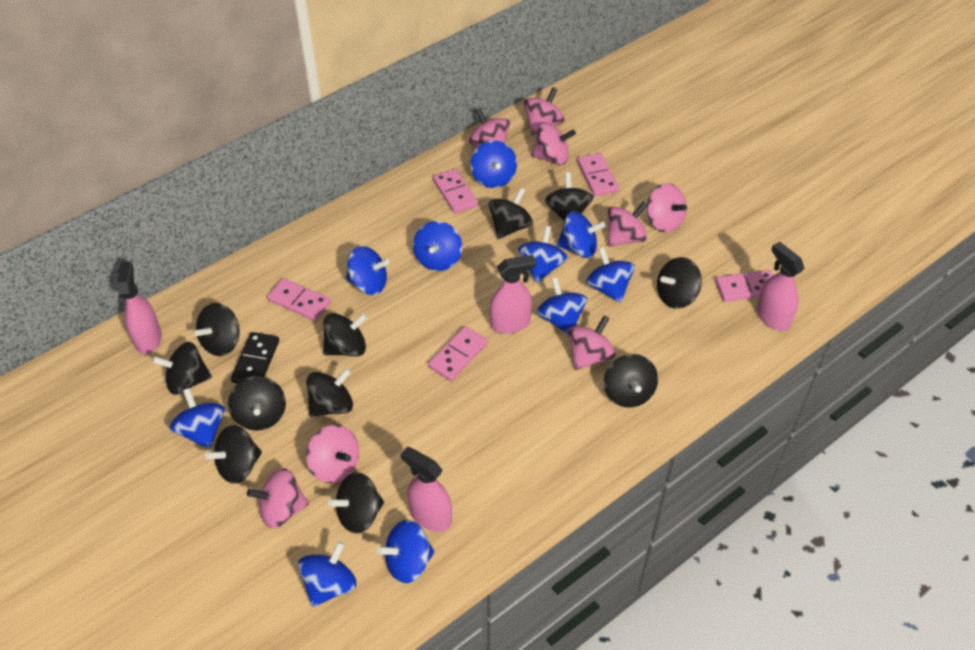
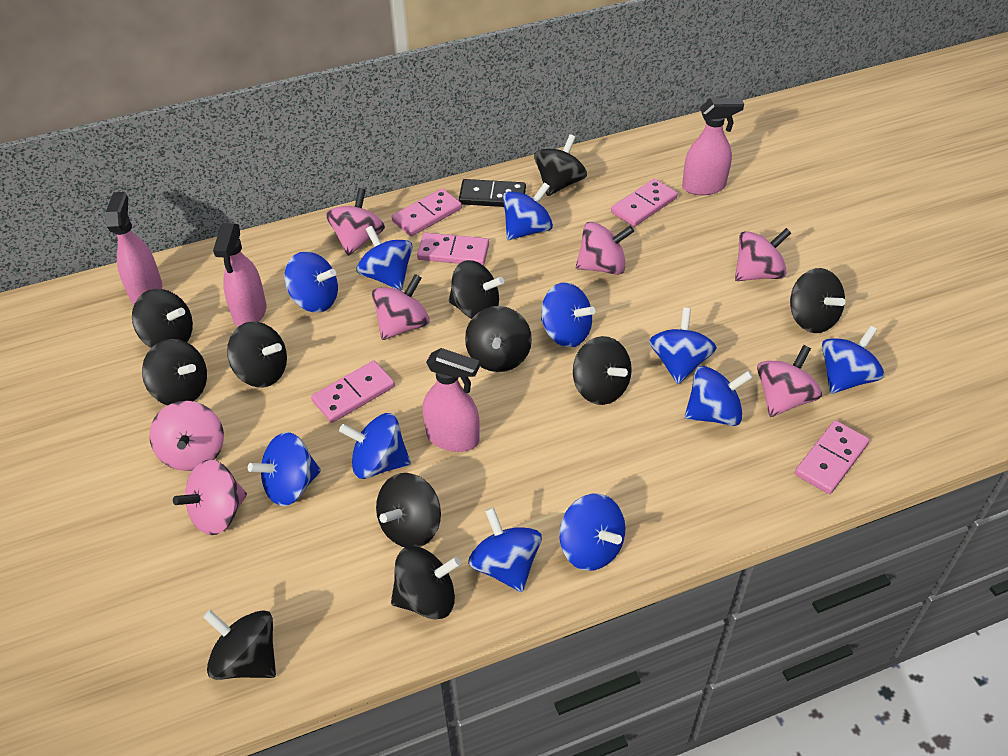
blue spinning top: 10 -> 11
pink spinning top: 8 -> 7

